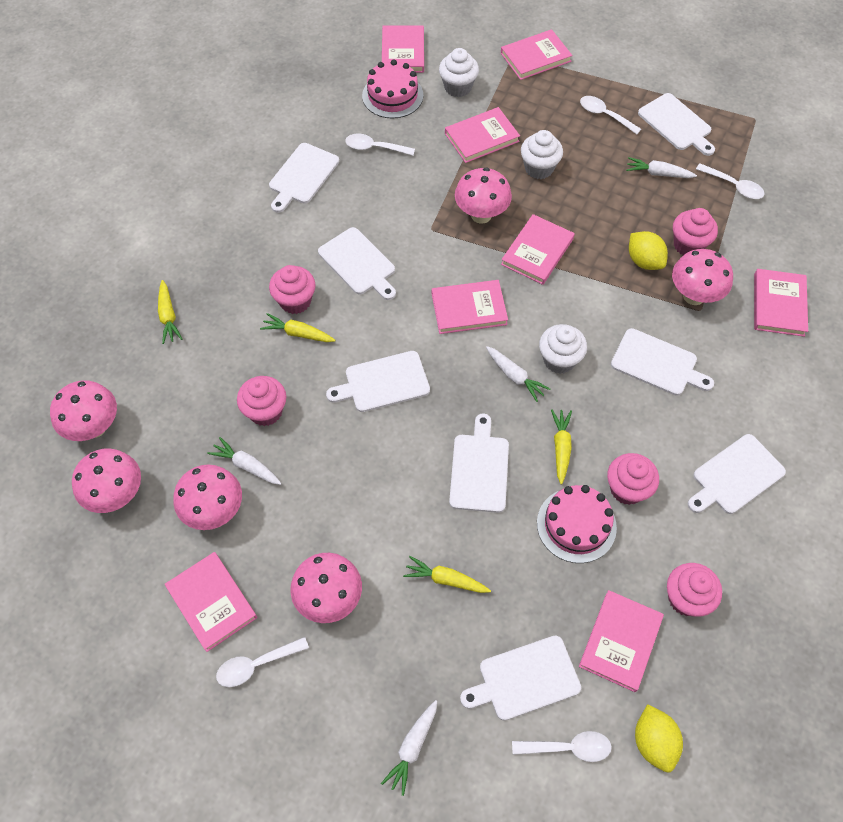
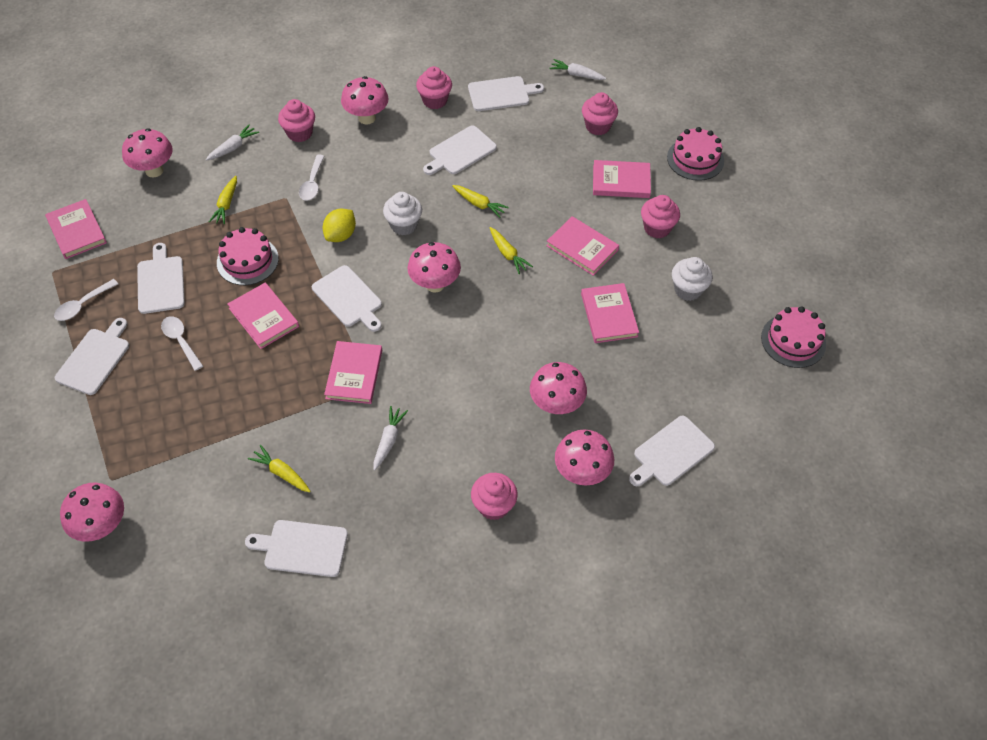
pink book: 8 -> 6
pink cake: 2 -> 3
white carrot: 4 -> 3
white cupcake: 3 -> 2
white cutting board: 8 -> 7
white spoon: 5 -> 3
yellow lemon: 2 -> 1

